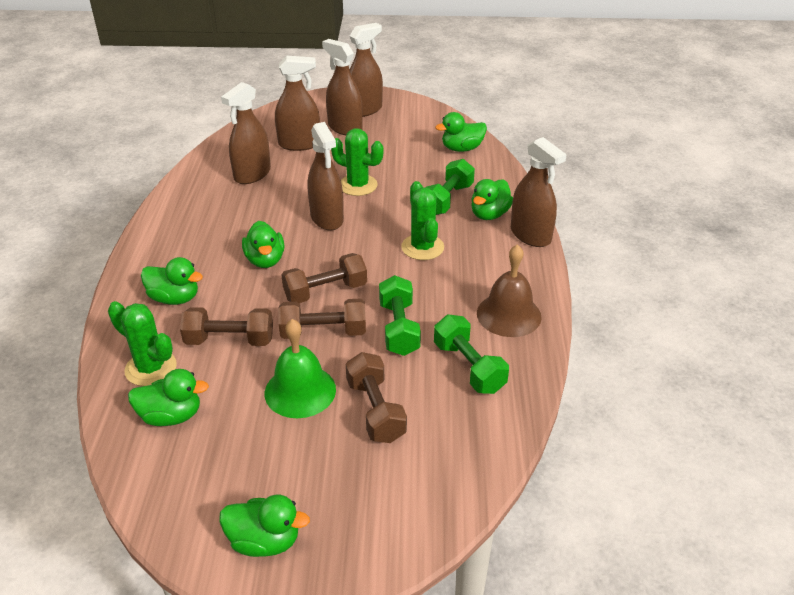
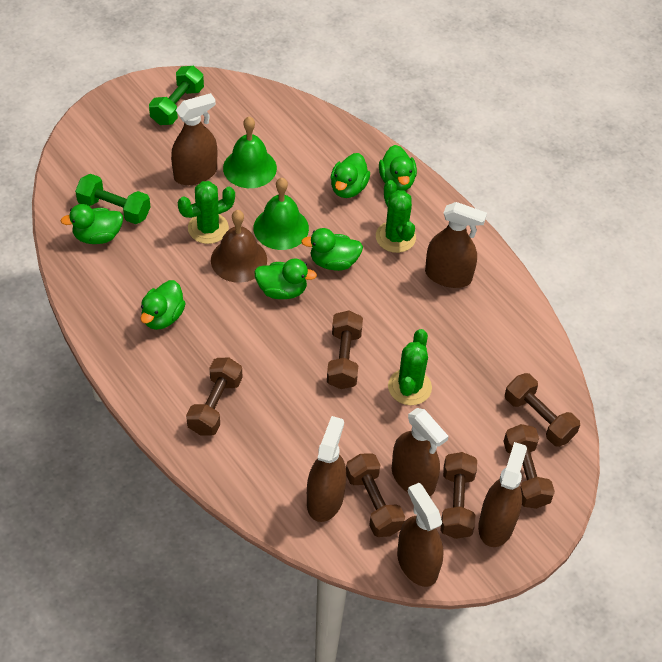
brown dumbbell: 4 -> 6
green bell: 1 -> 2
green dumbbell: 3 -> 2

